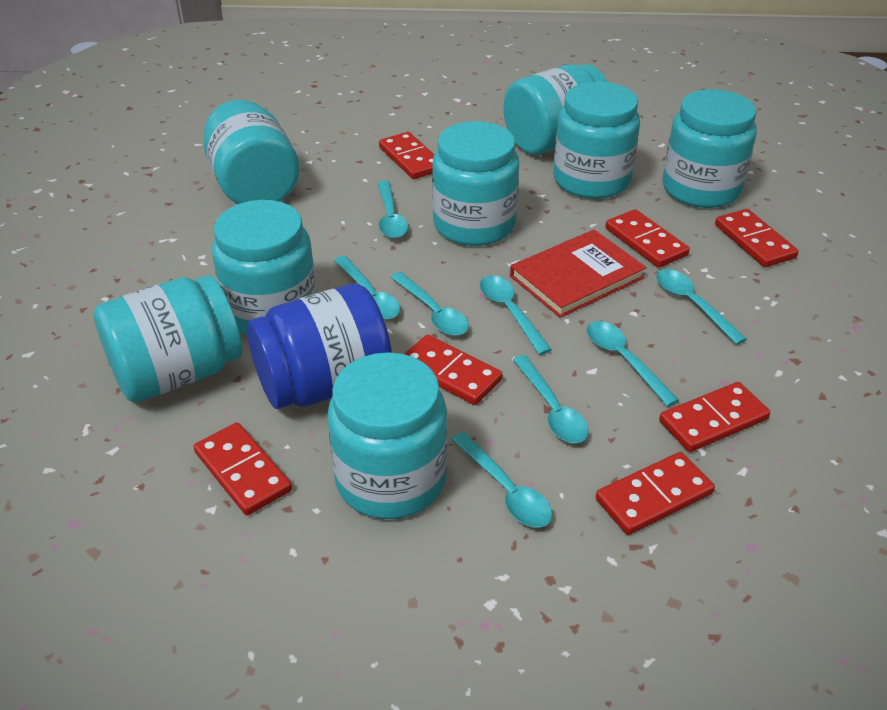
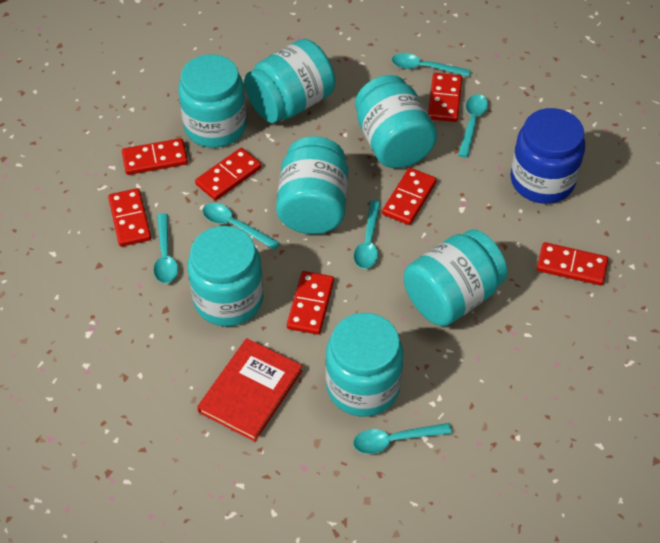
turquoise jar: 8 -> 7
turquoise spoon: 8 -> 6

